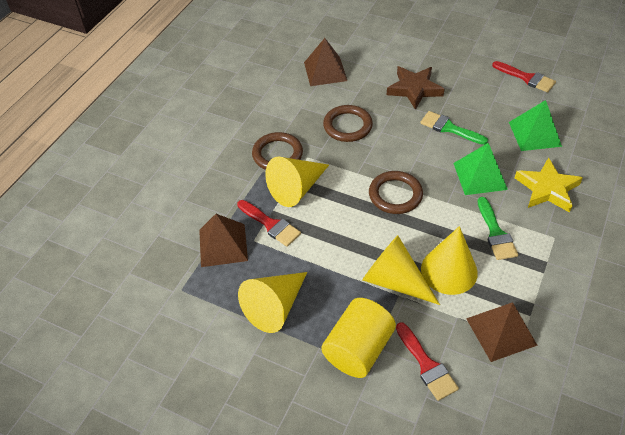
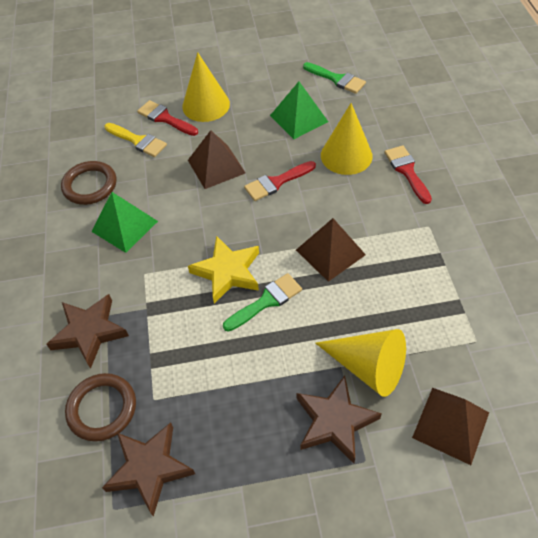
brown ring: 3 -> 2
brown star: 1 -> 3
yellow brush: 0 -> 1
yellow cone: 4 -> 3
yellow cylinder: 1 -> 0

